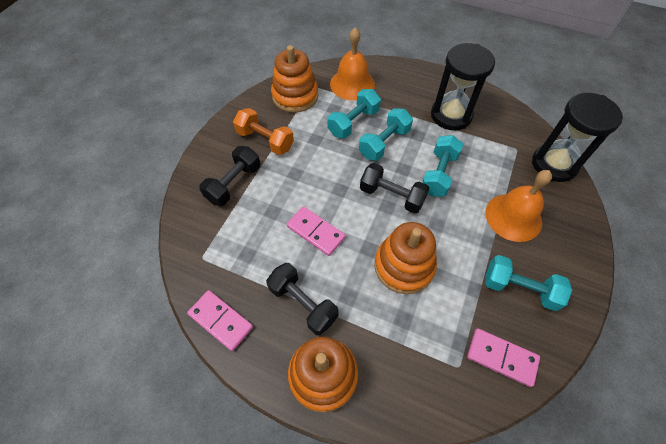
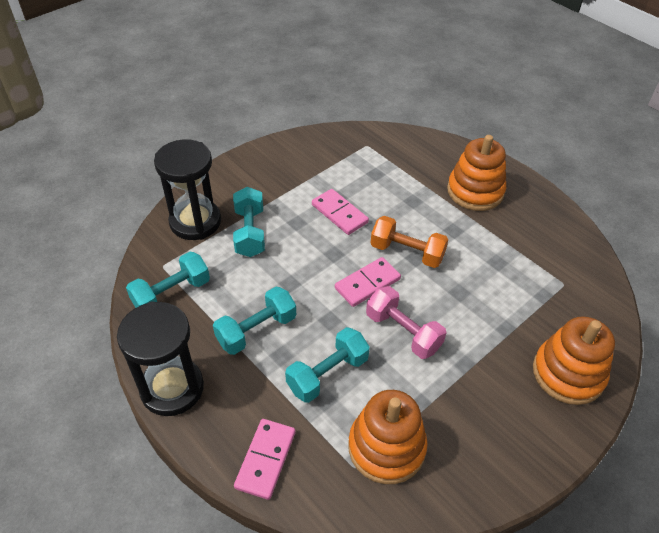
black dumbbell: 3 -> 0
orange bell: 2 -> 0
pink dumbbell: 0 -> 1

